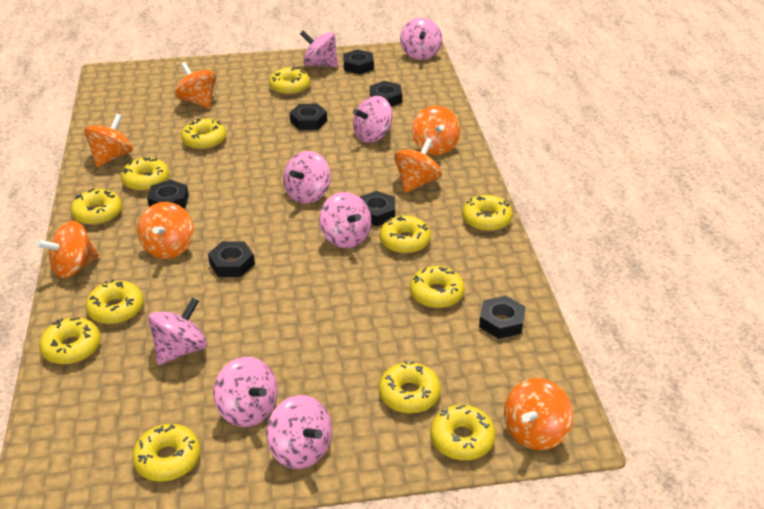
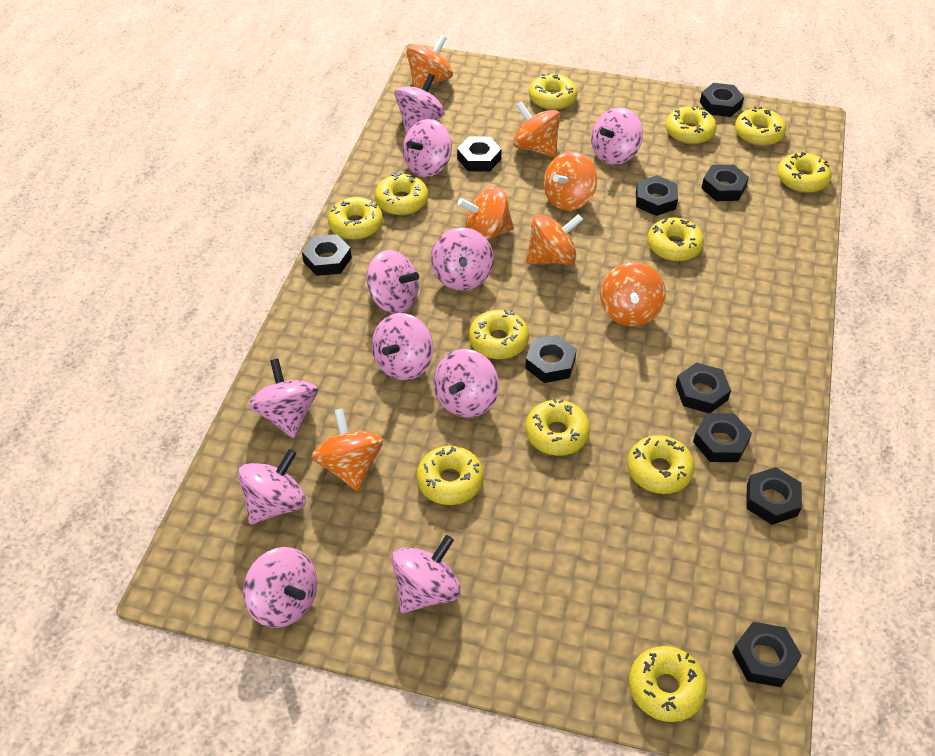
black nut: 7 -> 10
pink spinning top: 8 -> 11

